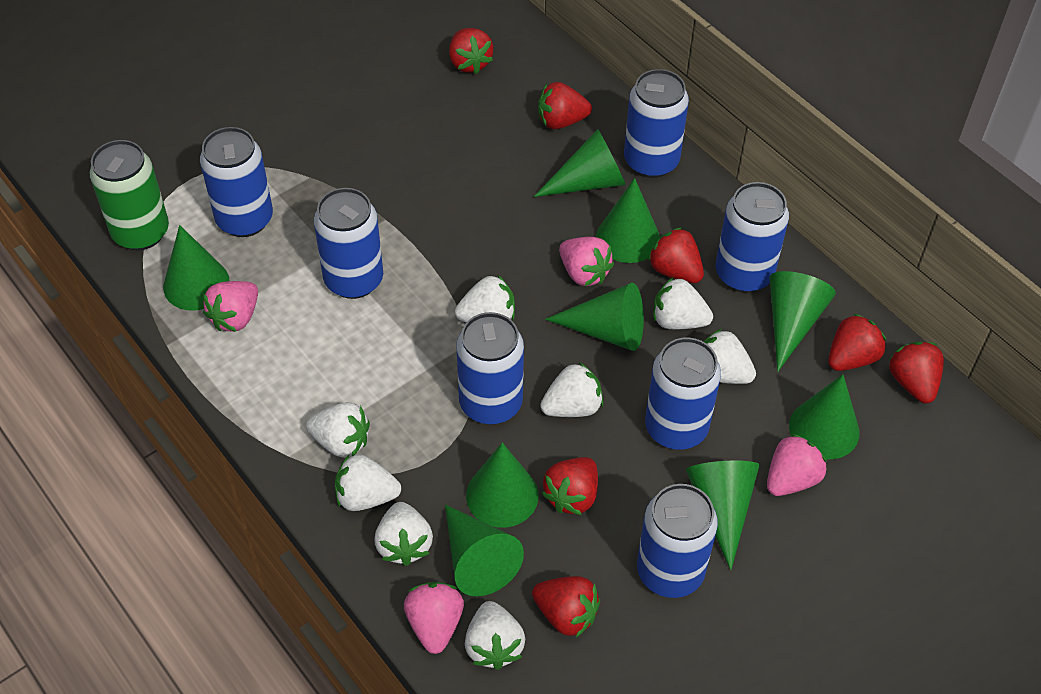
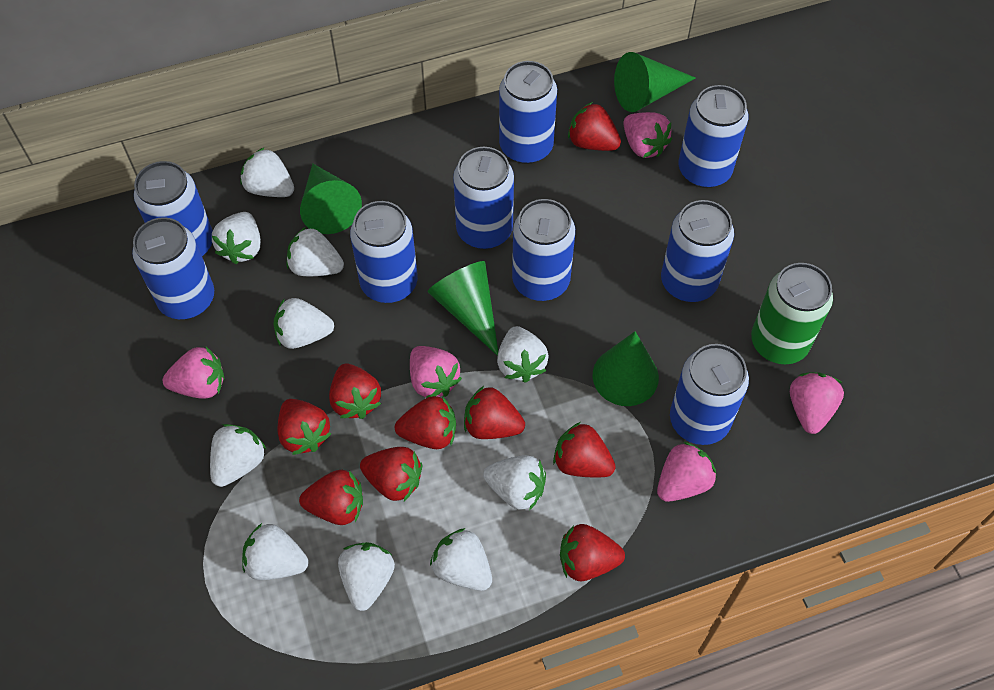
blue can: 7 -> 9
green cone: 9 -> 4
pink strawberry: 4 -> 5
red strawberry: 7 -> 9
white strawberry: 8 -> 10

